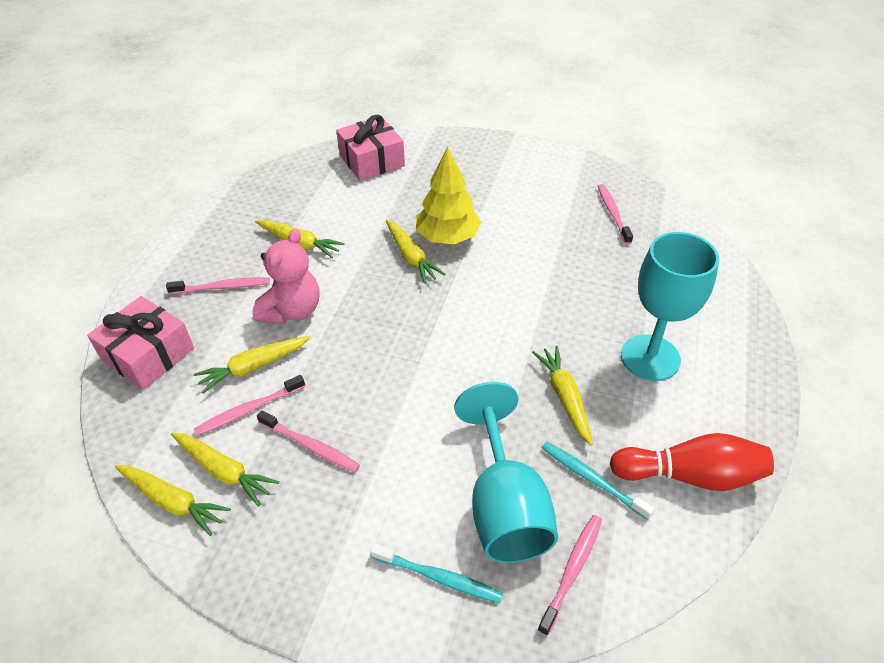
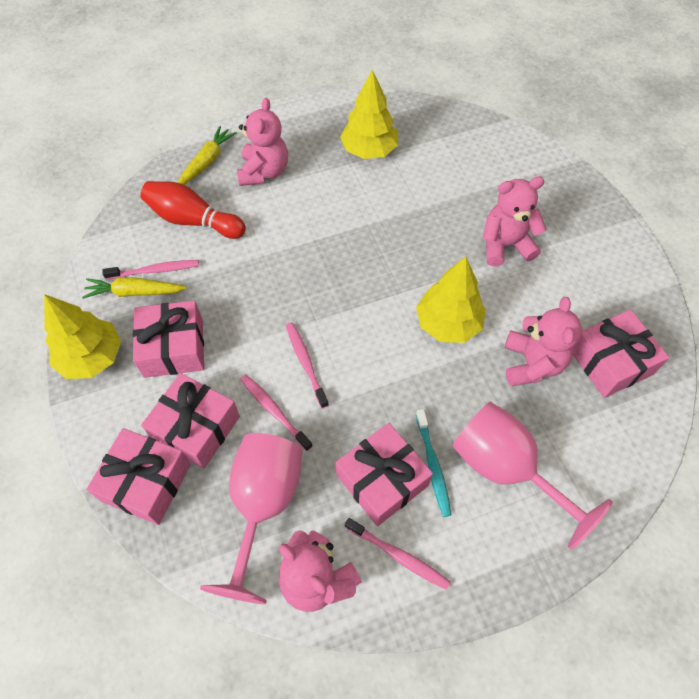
pink gift: 2 -> 5
pink goblet: 0 -> 2
pink teddy bear: 1 -> 4
pink toothbrush: 5 -> 4
turquoise goblet: 2 -> 0
turquoise toothbrush: 2 -> 1
yellow carrot: 6 -> 2
yellow tree: 1 -> 3

